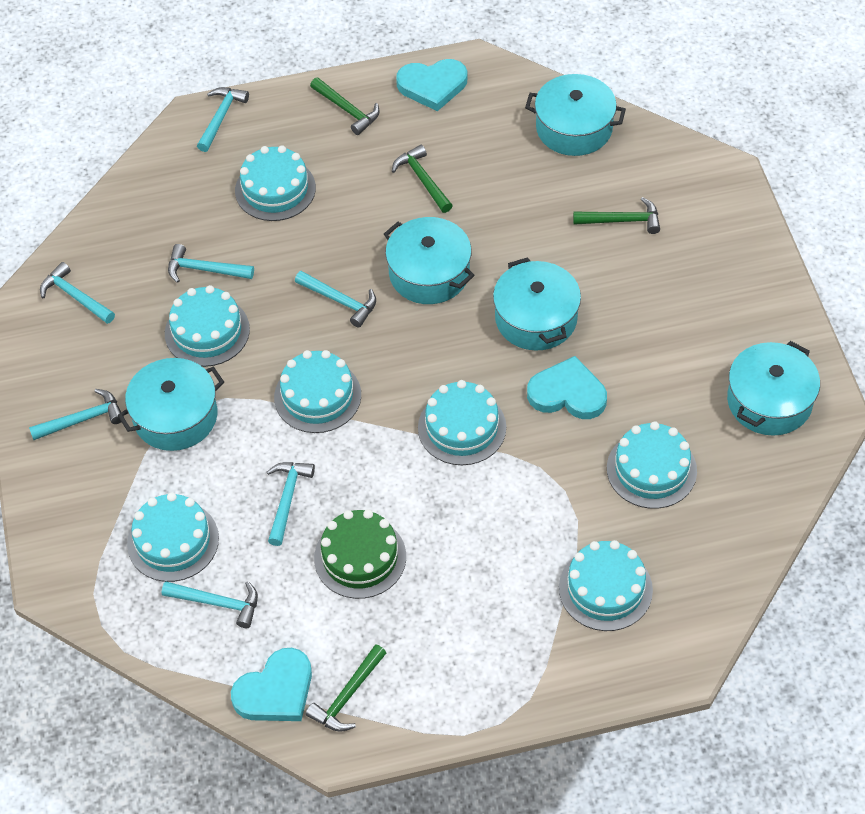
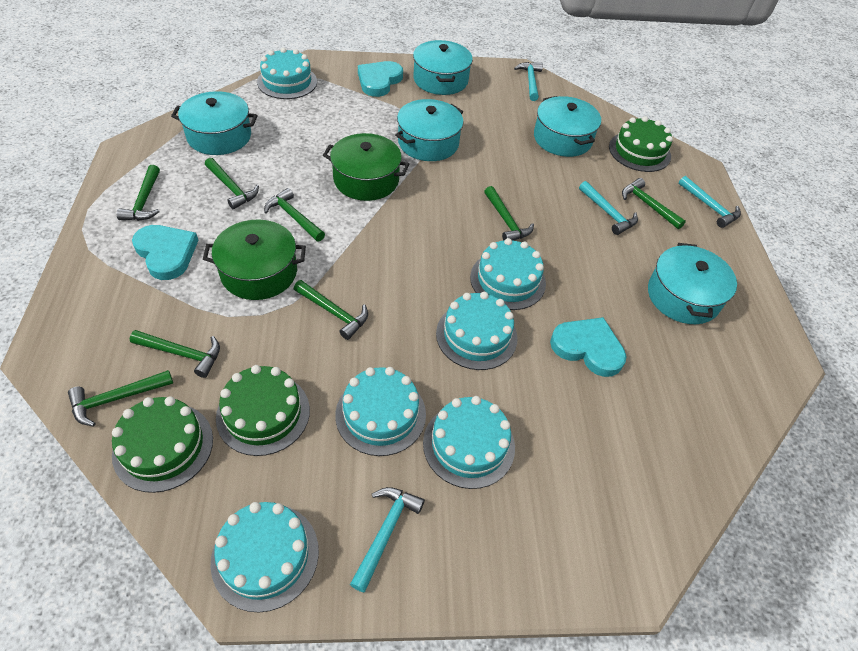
green cake: 1 -> 3
green hammer: 4 -> 8
green pot: 0 -> 2
turquoise cake: 7 -> 6
turquoise hammer: 7 -> 4

